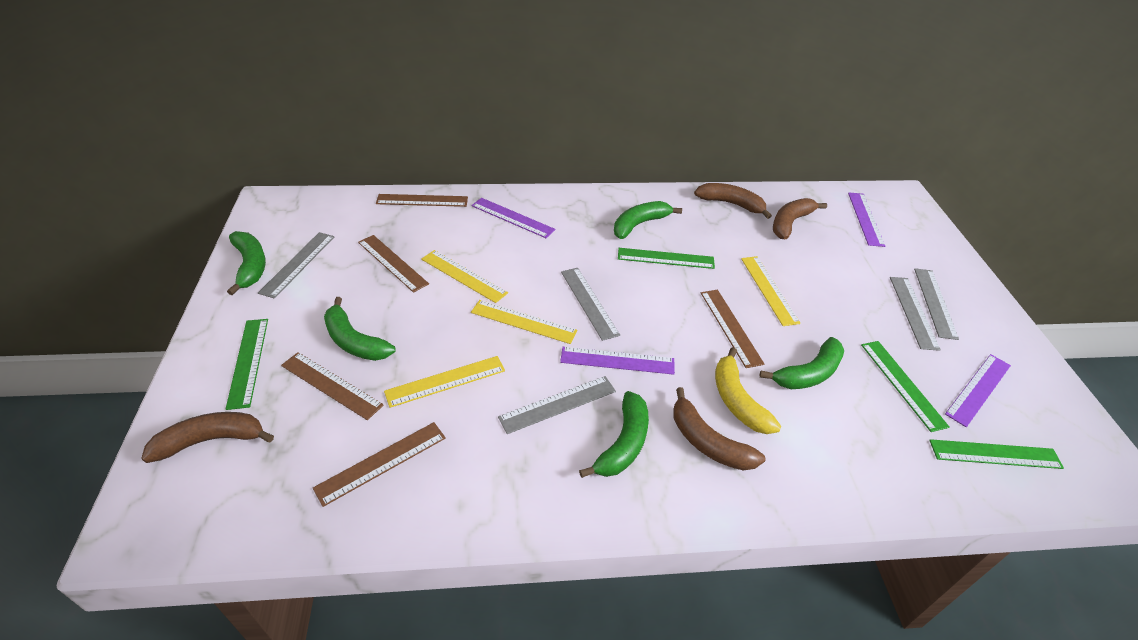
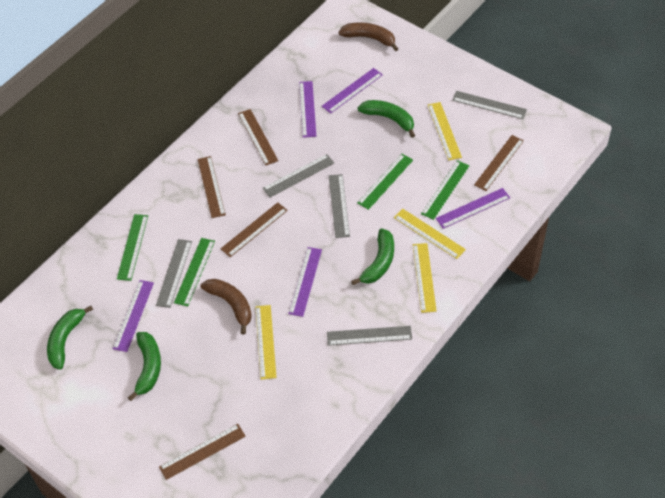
brown banana: 4 -> 2
green banana: 5 -> 4
purple ruler: 4 -> 5
yellow banana: 1 -> 0

